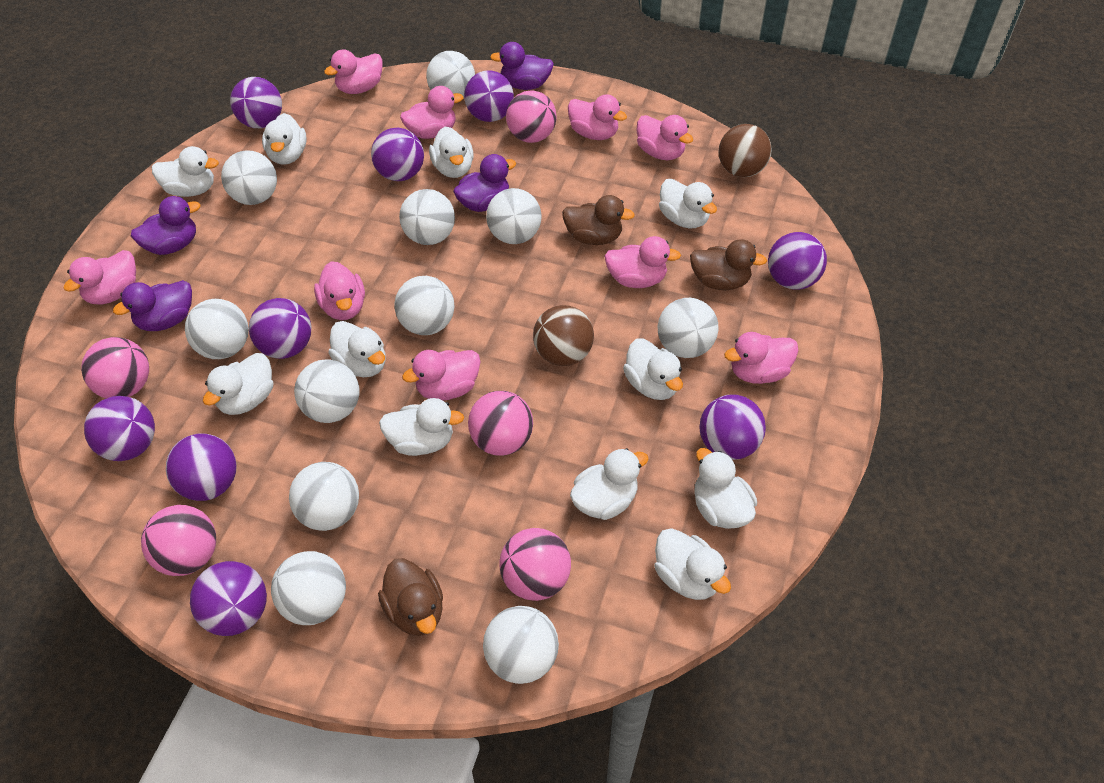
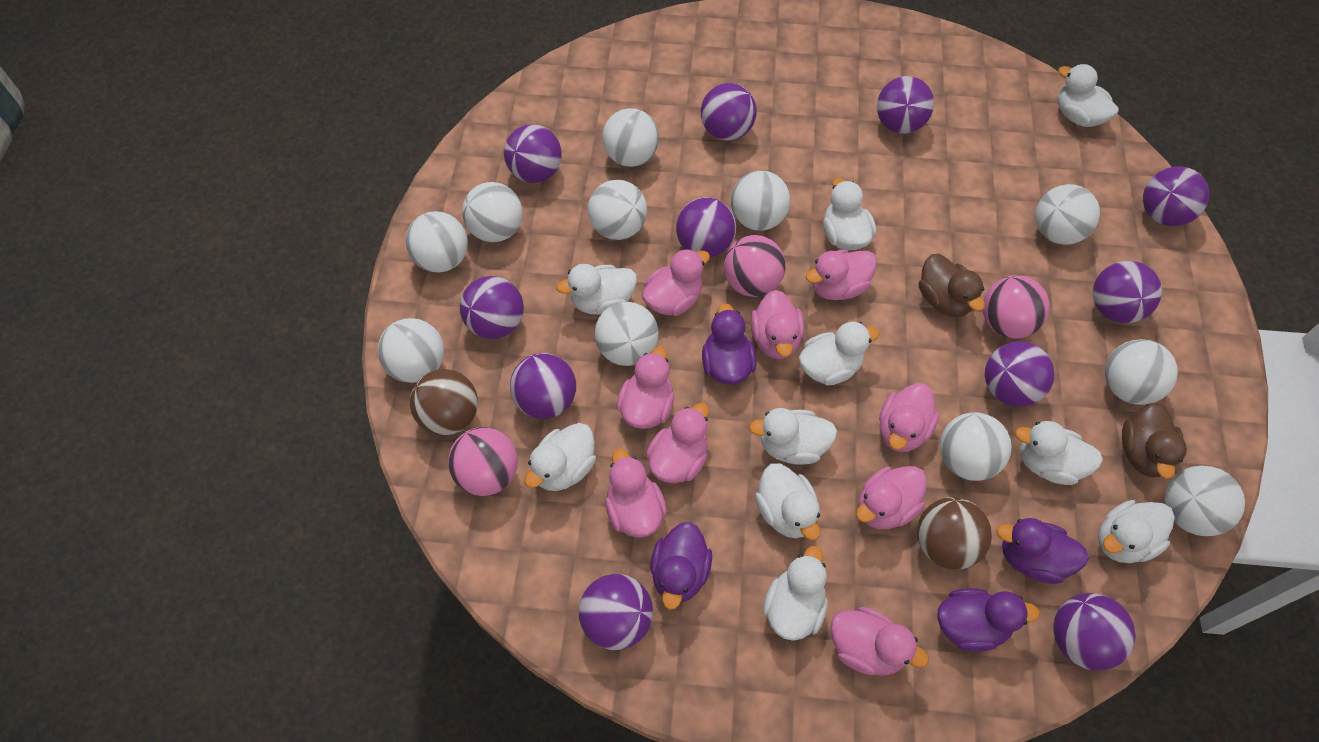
brown duck: 3 -> 2
pink ball: 5 -> 3
purple ball: 9 -> 11
white duck: 11 -> 10

